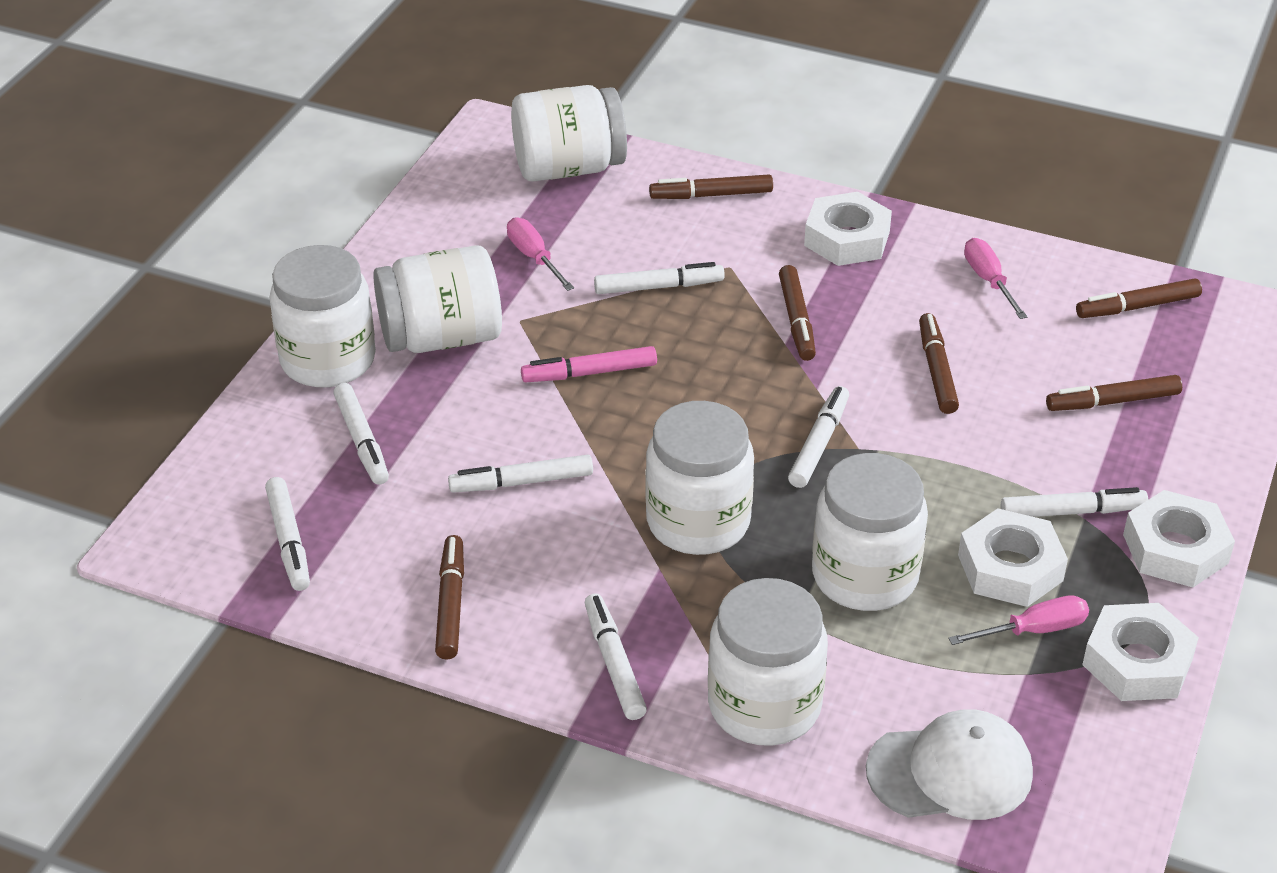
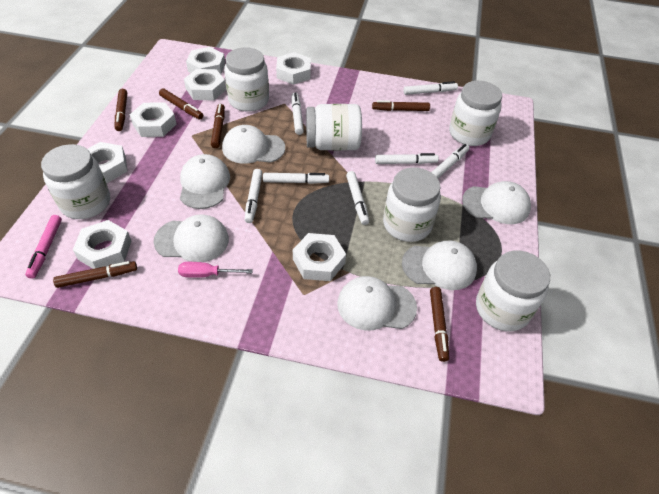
pink screwdriver: 3 -> 1
white cap: 1 -> 6
white nut: 4 -> 7

